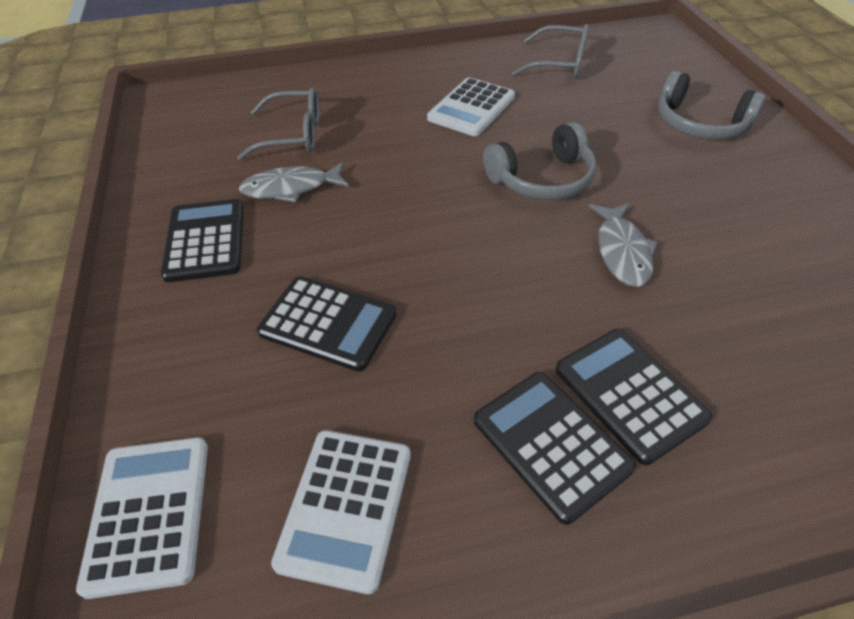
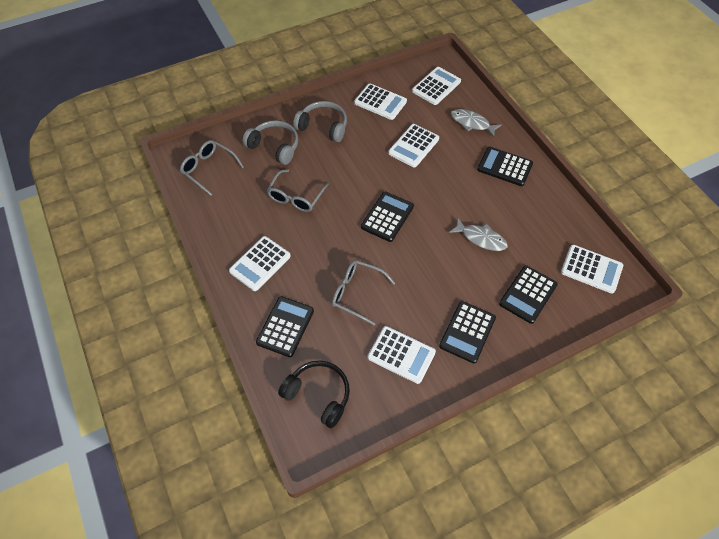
black calculator: 4 -> 5
black headphones: 0 -> 1
grey glasses: 2 -> 3
white calculator: 3 -> 6

